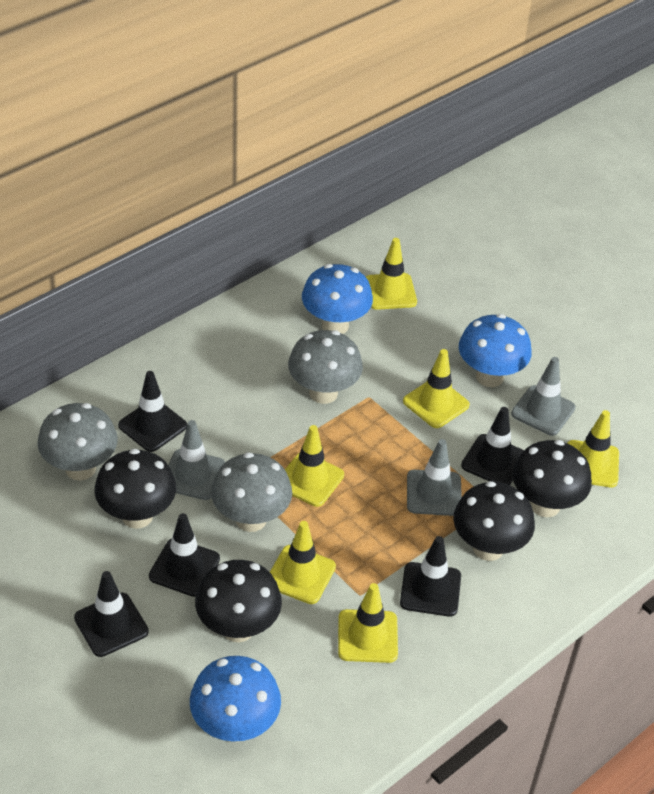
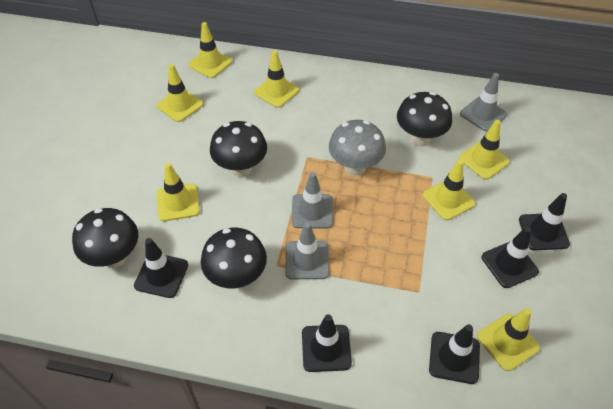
blue mushroom: 3 -> 0
grey mushroom: 3 -> 1
yellow traffic cone: 6 -> 7

